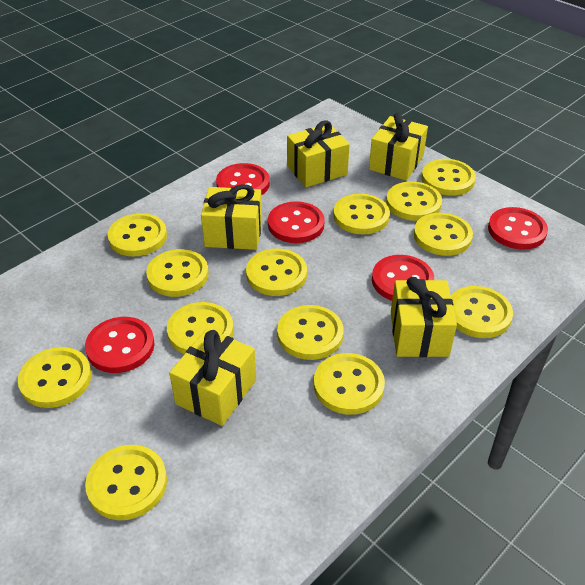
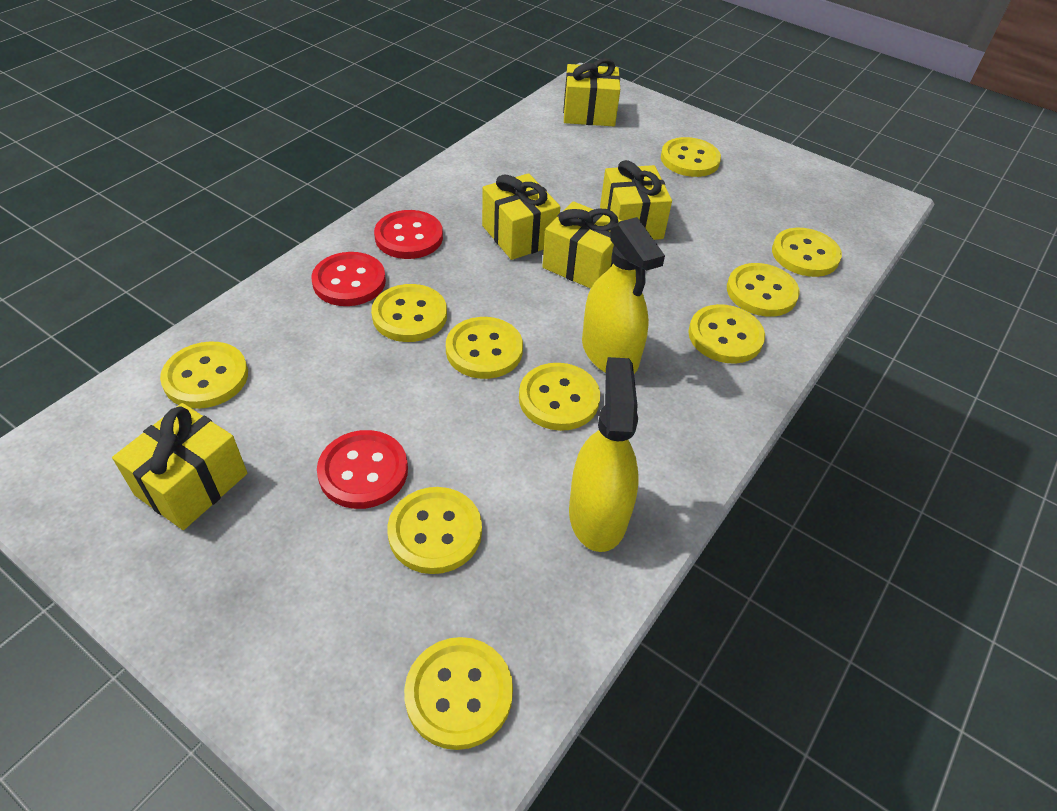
red button: 5 -> 3
yellow button: 13 -> 10
yellow spray bottle: 0 -> 2

